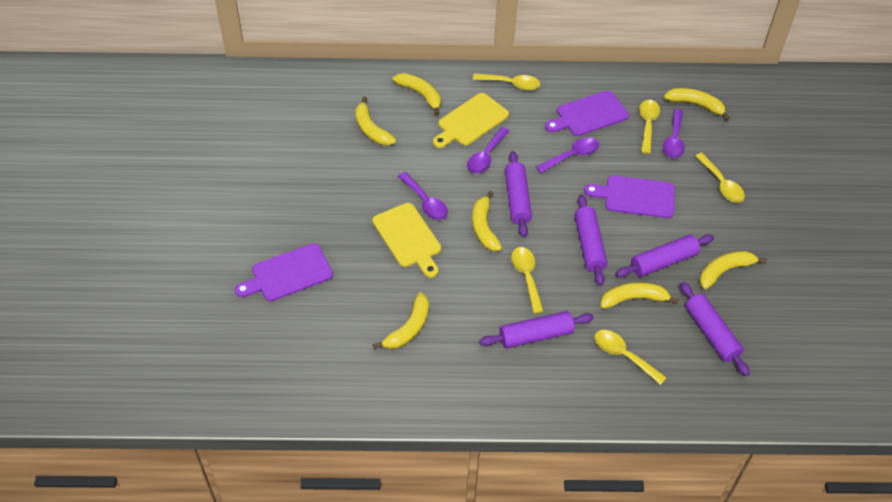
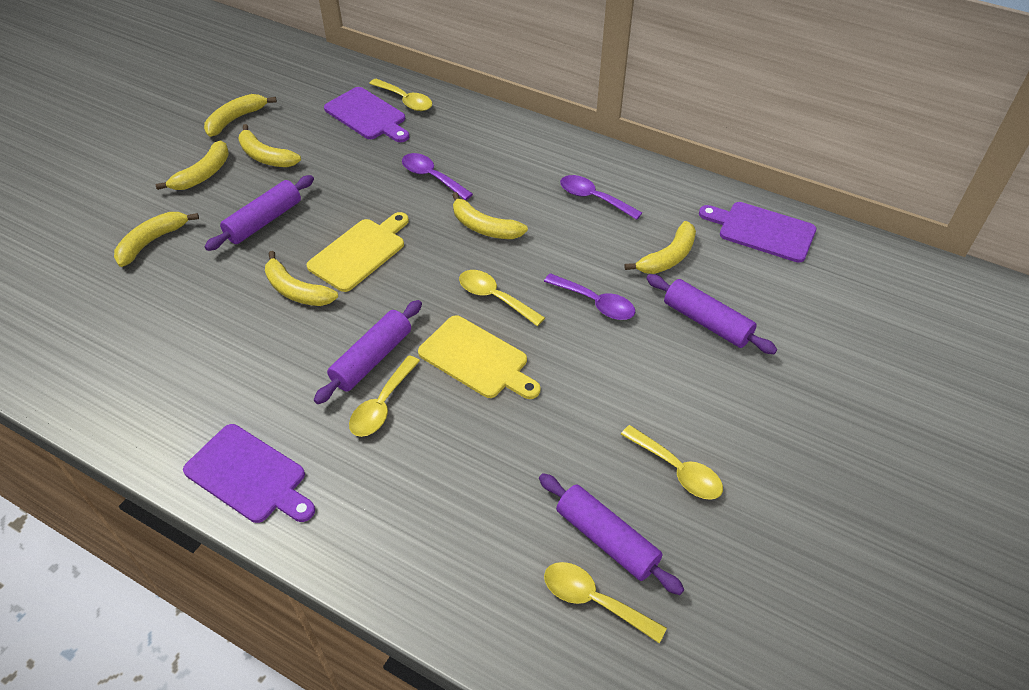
purple rolling pin: 5 -> 4
purple spoon: 4 -> 3

